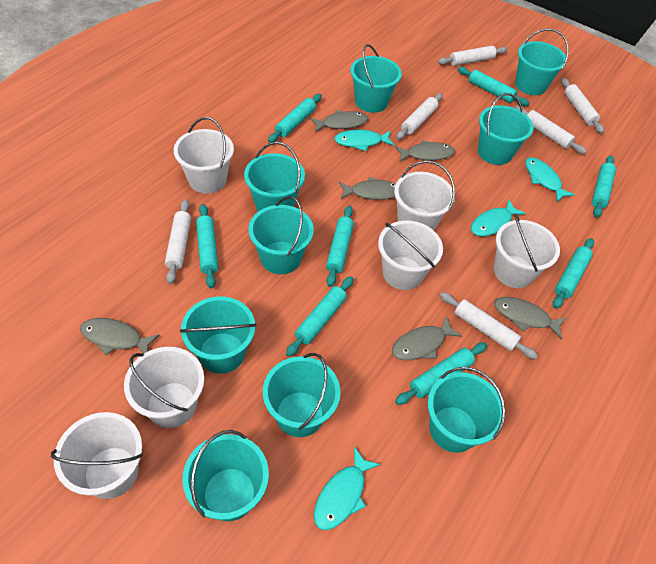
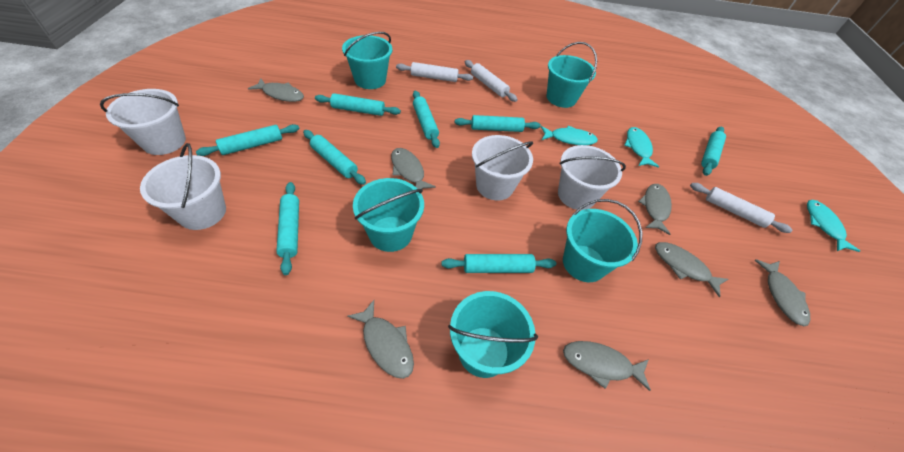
grey fish: 6 -> 7
turquoise bucket: 9 -> 5
turquoise fish: 4 -> 3
white bucket: 6 -> 4
white rolling pin: 6 -> 3

